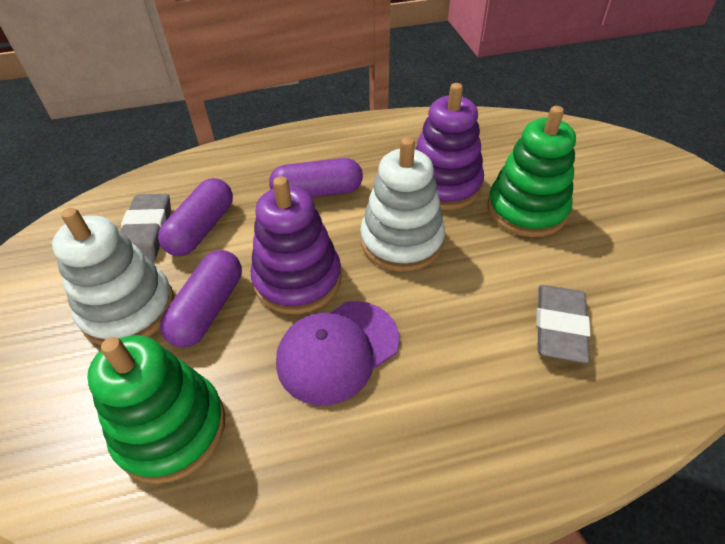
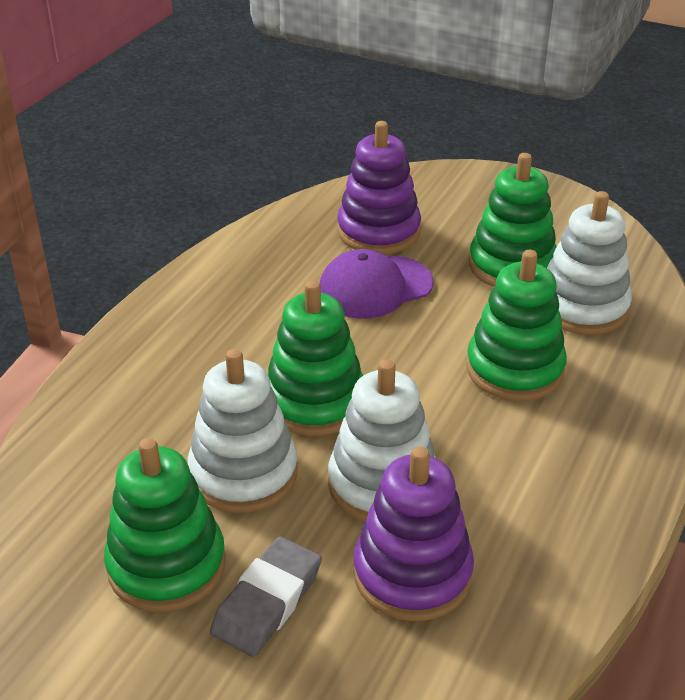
green stacking toy: 2 -> 4
grey eraser: 2 -> 1
purple capsule: 3 -> 0
white stacking toy: 2 -> 3

